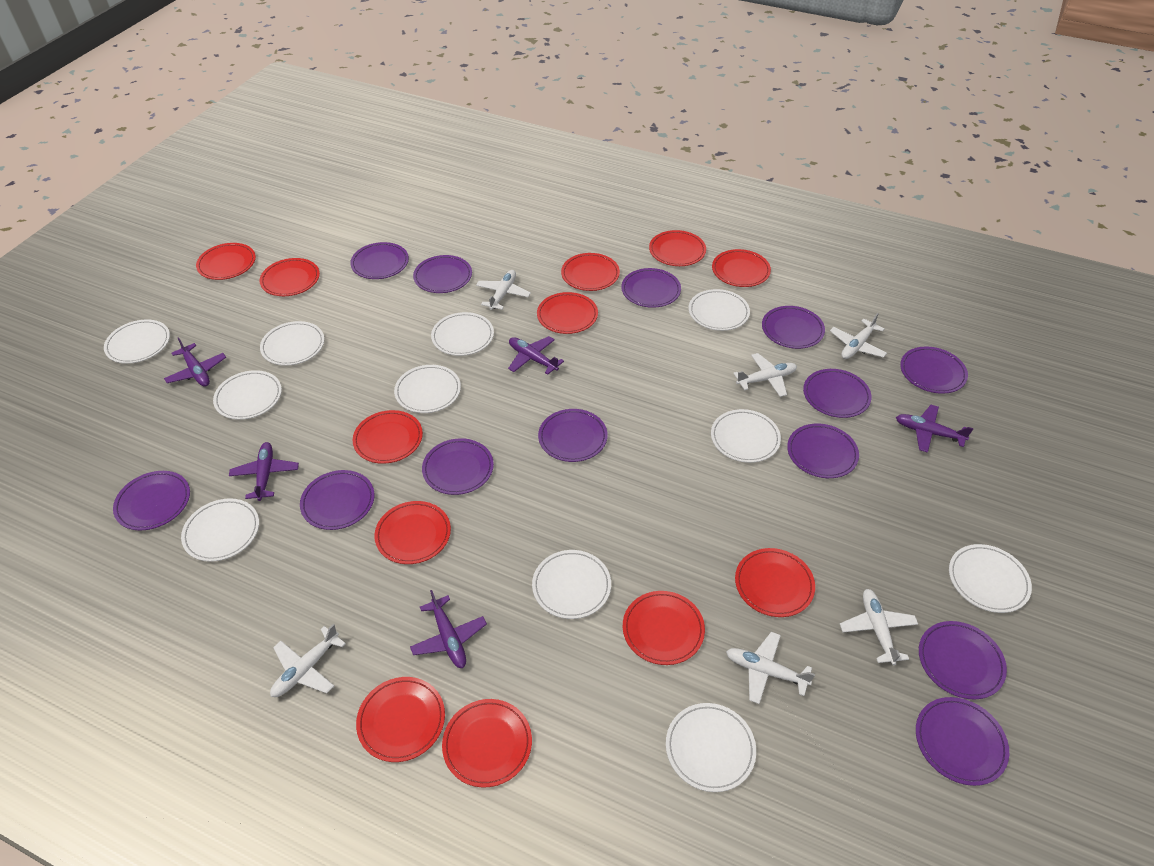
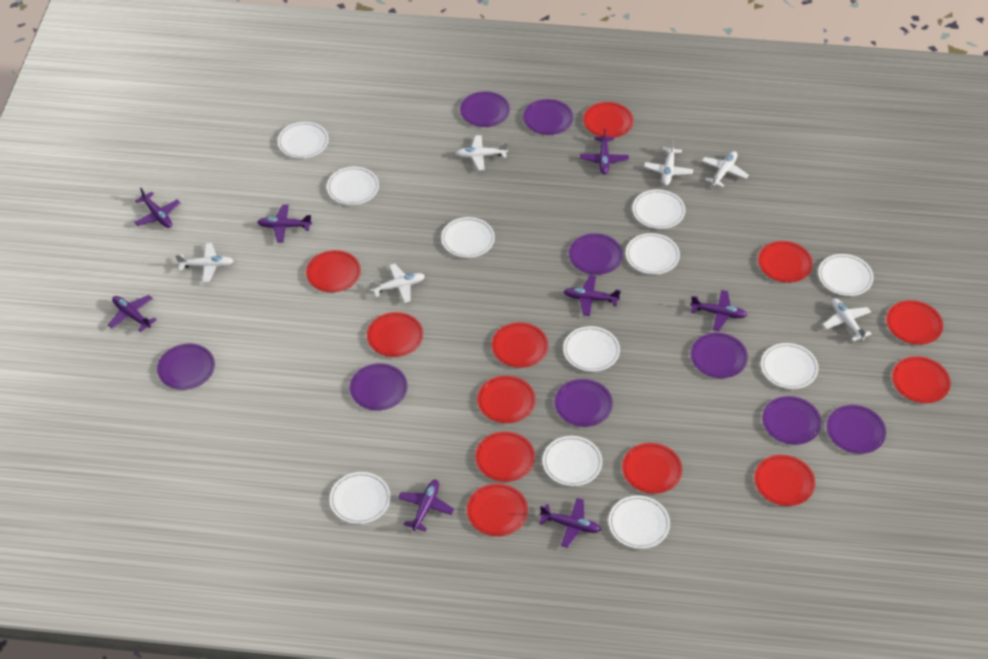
purple plane: 5 -> 8
purple plate: 13 -> 9

